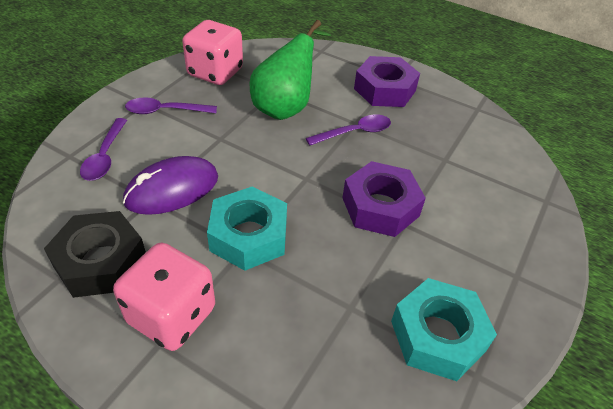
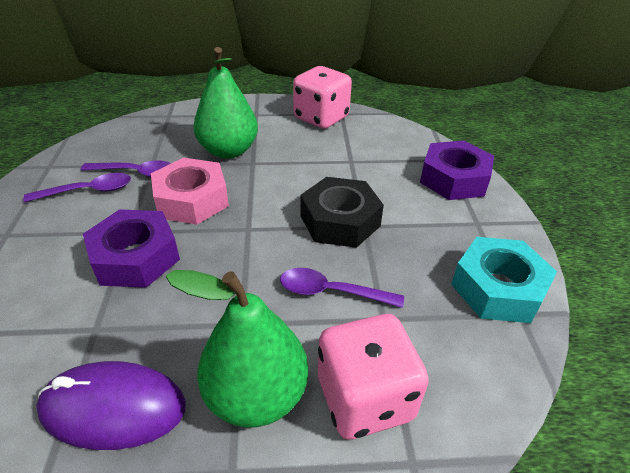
green pear: 1 -> 2
pink nut: 0 -> 1
turquoise nut: 2 -> 1

